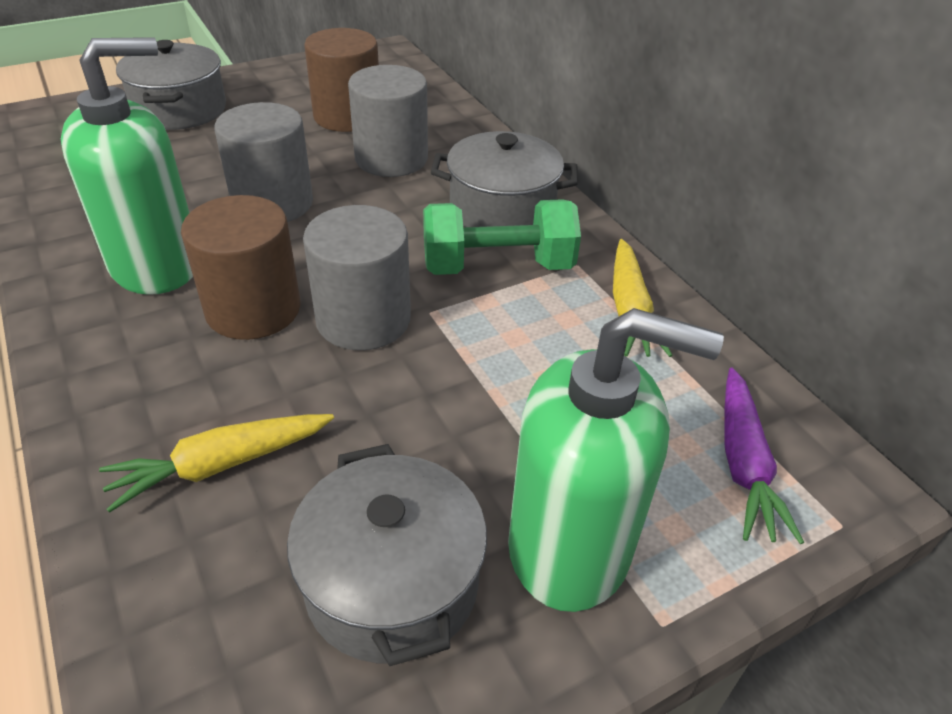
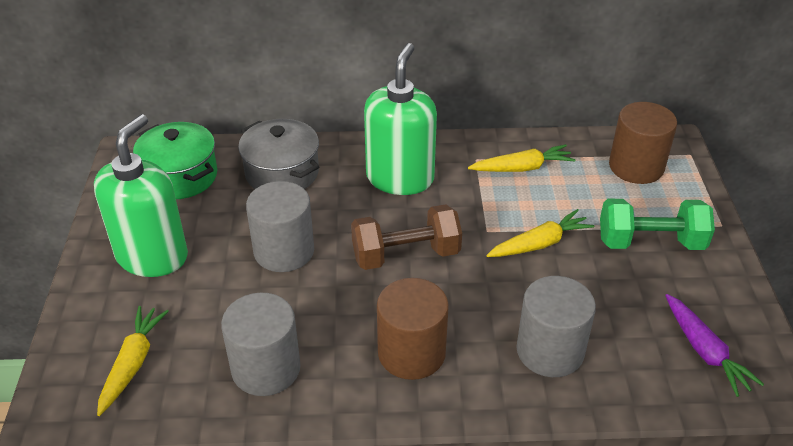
brown dumbbell: 0 -> 1
green pot: 0 -> 1
grey pot: 3 -> 1
yellow carrot: 2 -> 3

